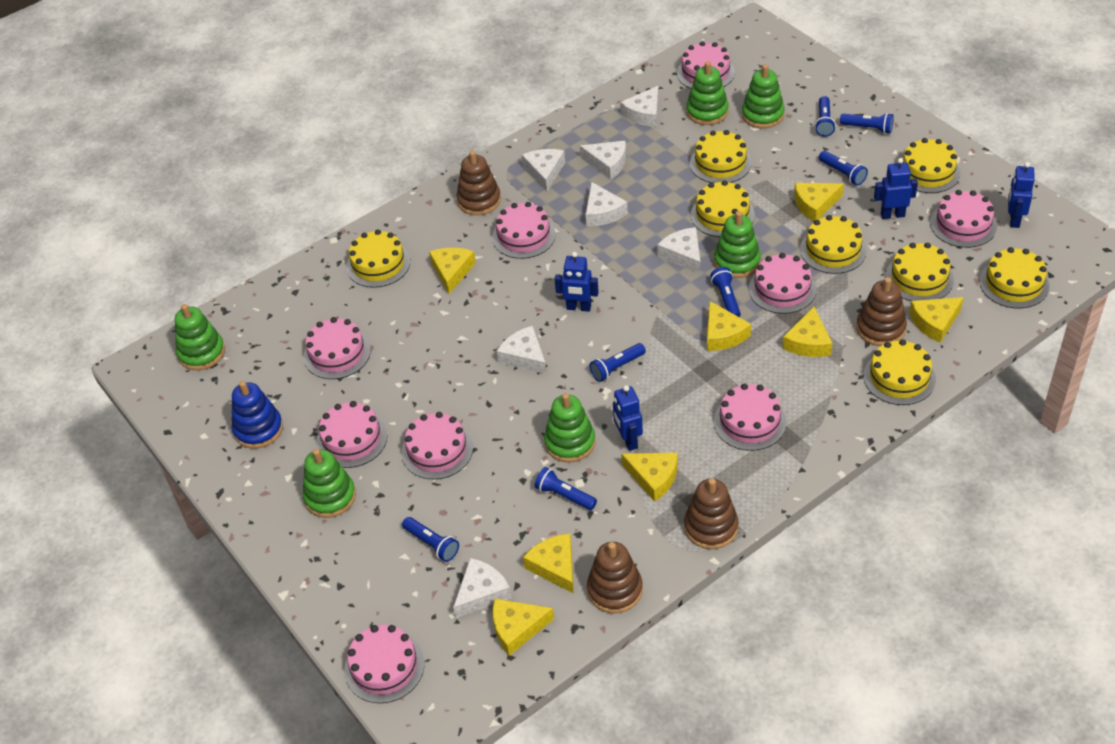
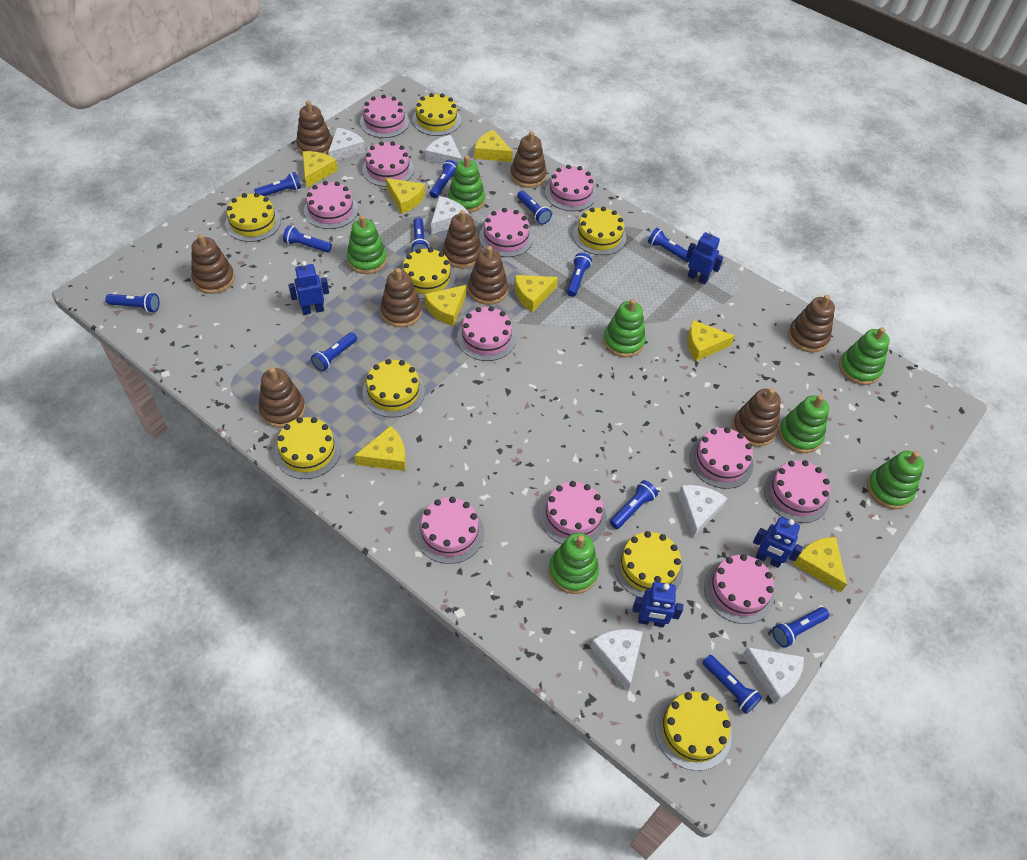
blue flashlight: 7 -> 12
blue stacking toy: 1 -> 0
brown stacking toy: 4 -> 9
green stacking toy: 6 -> 7
pink cake: 9 -> 11
white cheese: 7 -> 6

